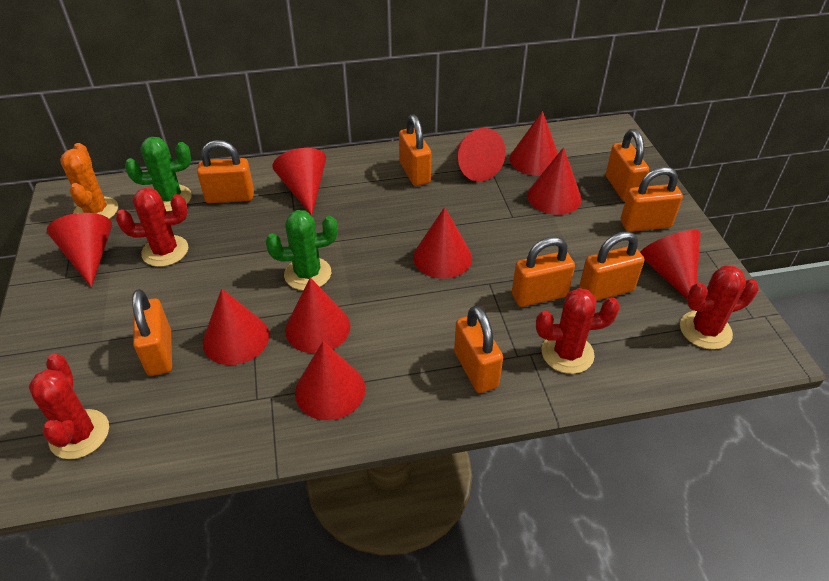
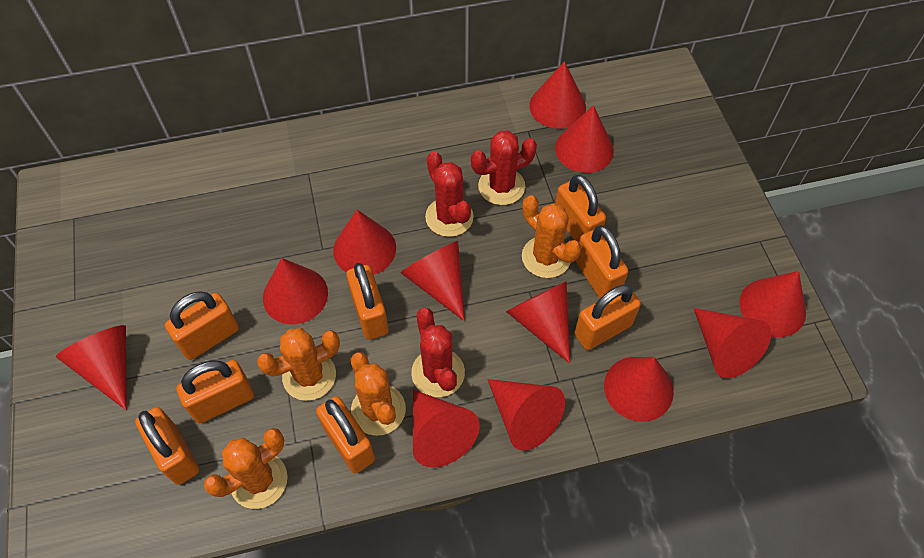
green cactus: 2 -> 0
orange cactus: 1 -> 4
red cactus: 4 -> 3
red cone: 10 -> 12

